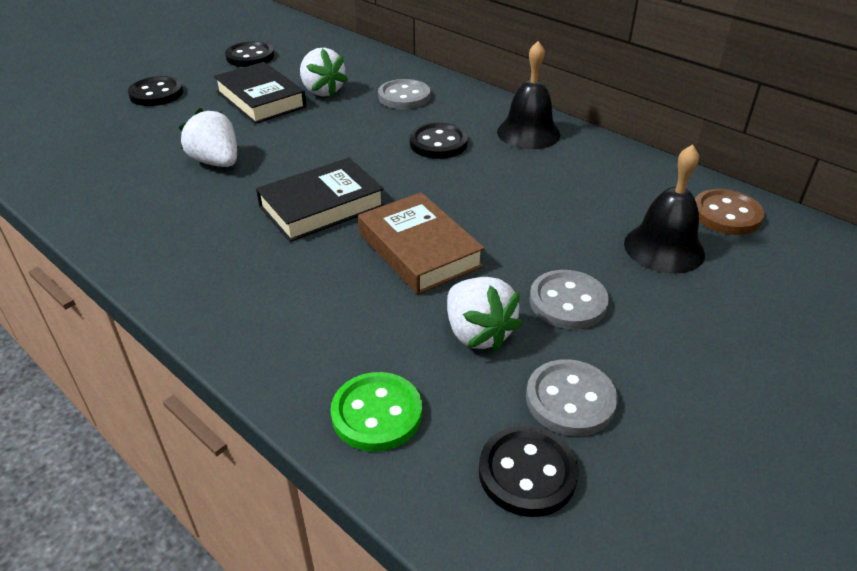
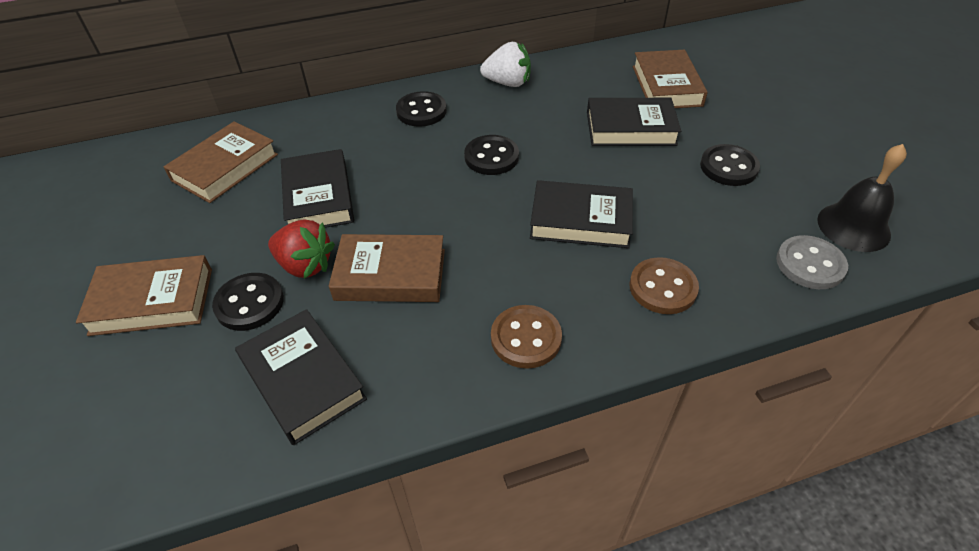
black bell: 2 -> 1
black book: 2 -> 4
brown book: 1 -> 4
brown button: 1 -> 2
green button: 1 -> 0
grey button: 3 -> 1
red strawberry: 0 -> 1
white strawberry: 3 -> 1

